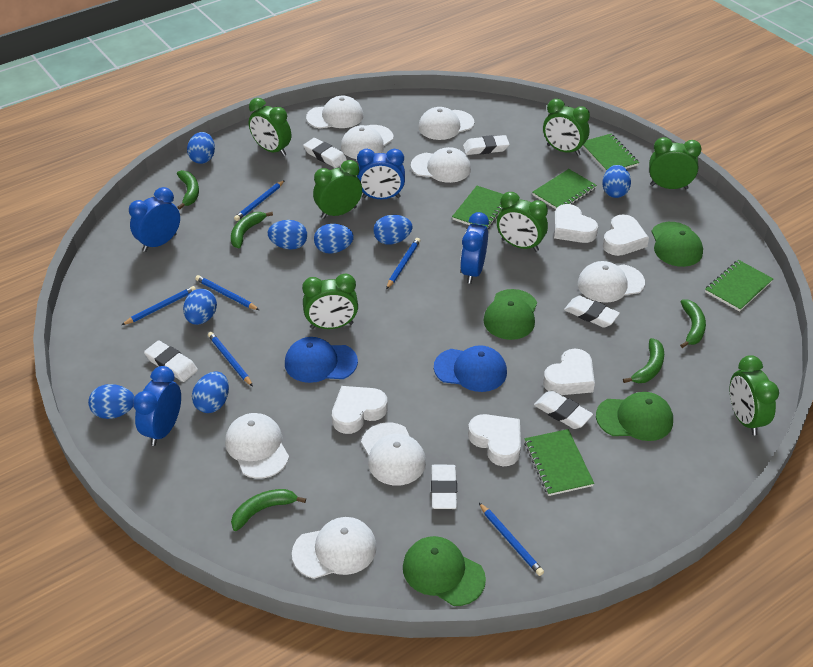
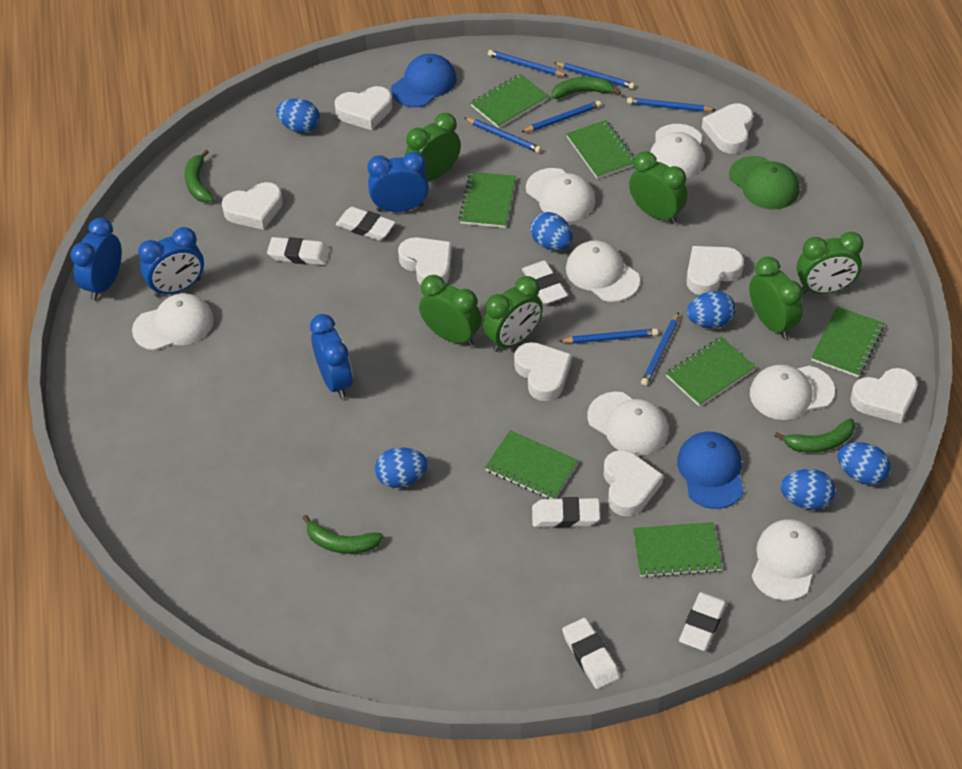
blue egg: 8 -> 6
blue pencil: 6 -> 7
green banana: 5 -> 4
green cap: 4 -> 1
green clock: 7 -> 6
green notebook: 5 -> 7
white cap: 8 -> 7
white heart: 5 -> 8

